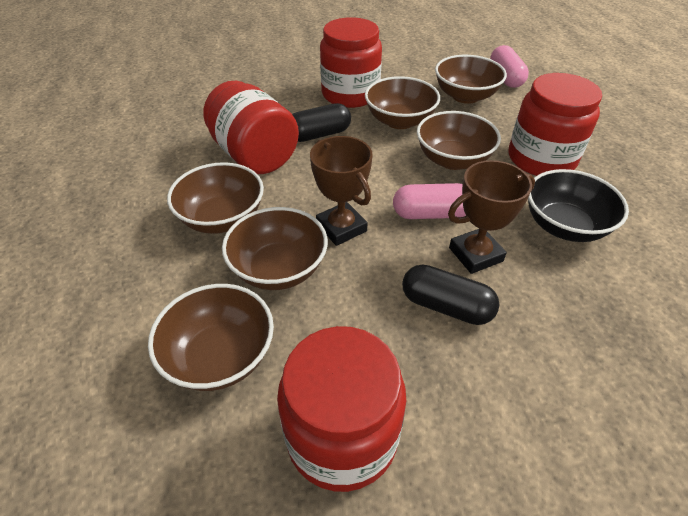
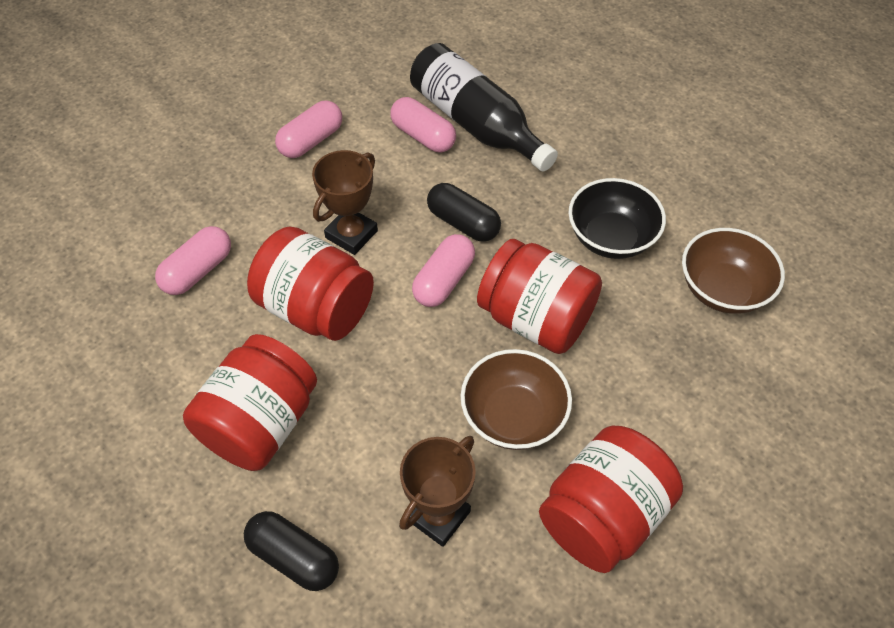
black bottle: 0 -> 1
brown bowl: 6 -> 2
pink capsule: 2 -> 4

